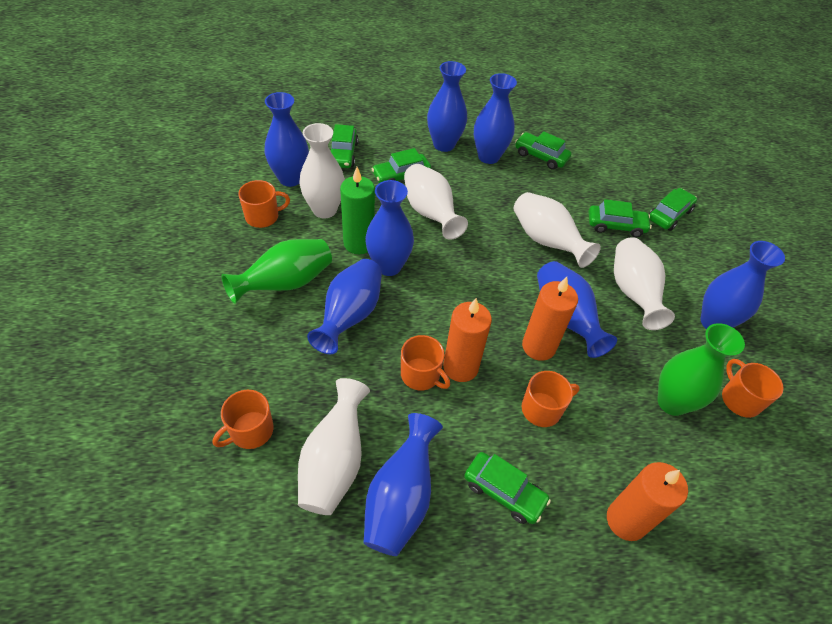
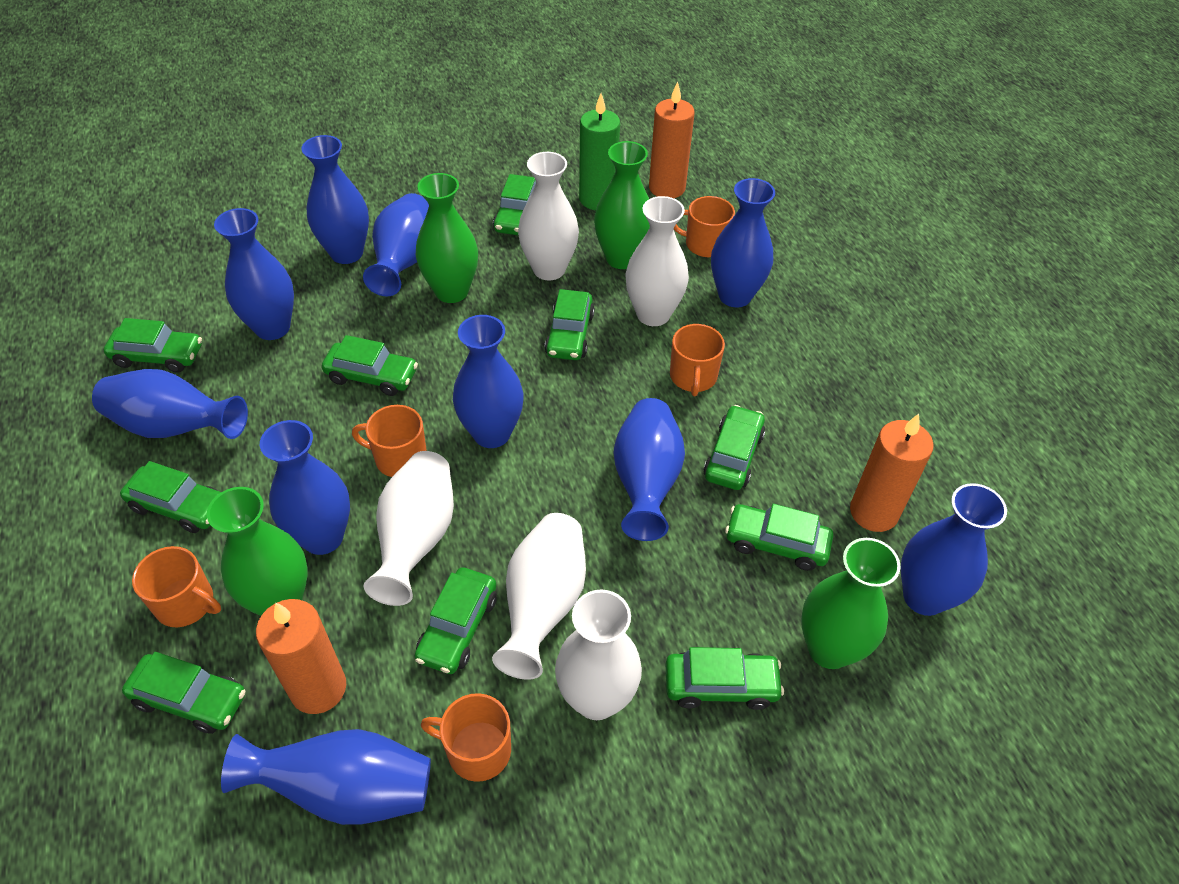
blue vase: 8 -> 10
green car: 6 -> 10
green vase: 2 -> 4

